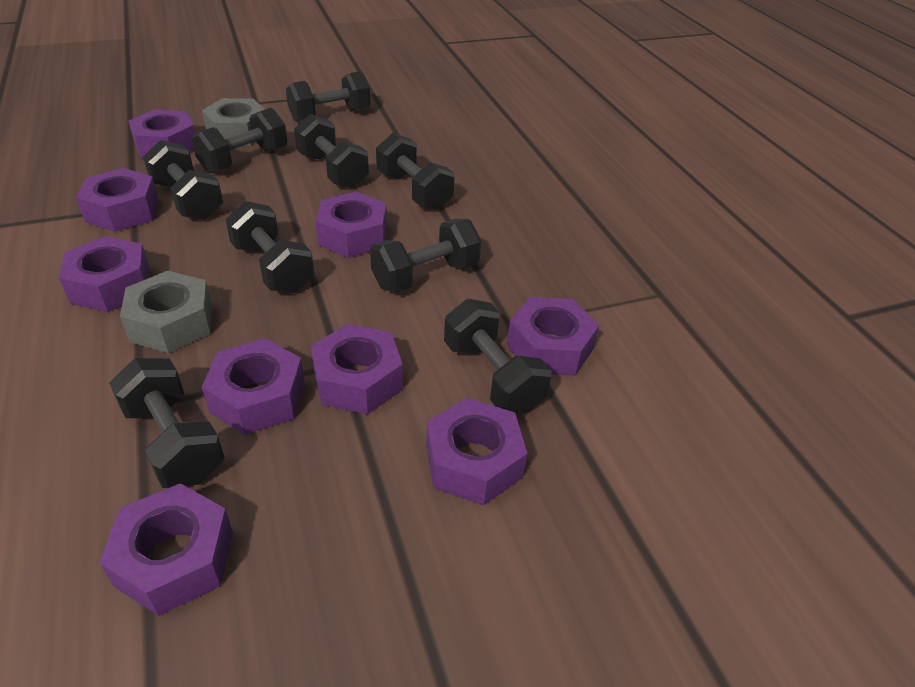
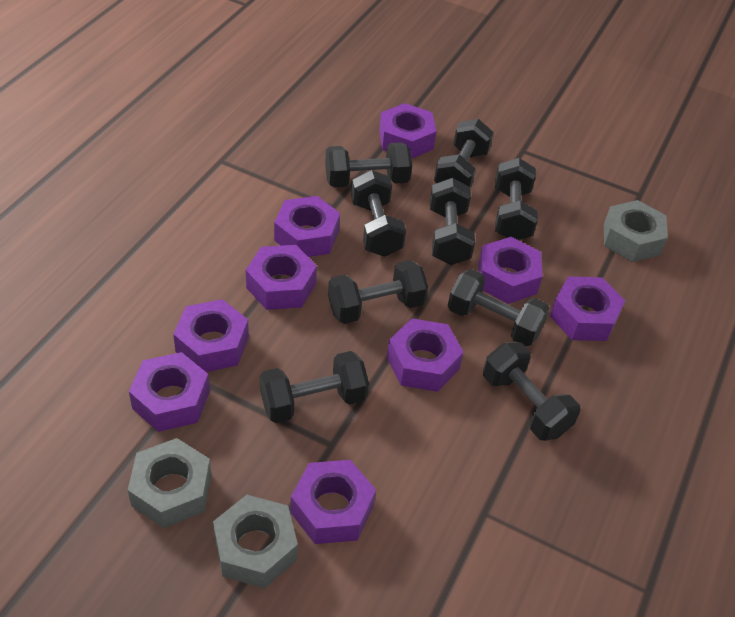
grey nut: 2 -> 3

